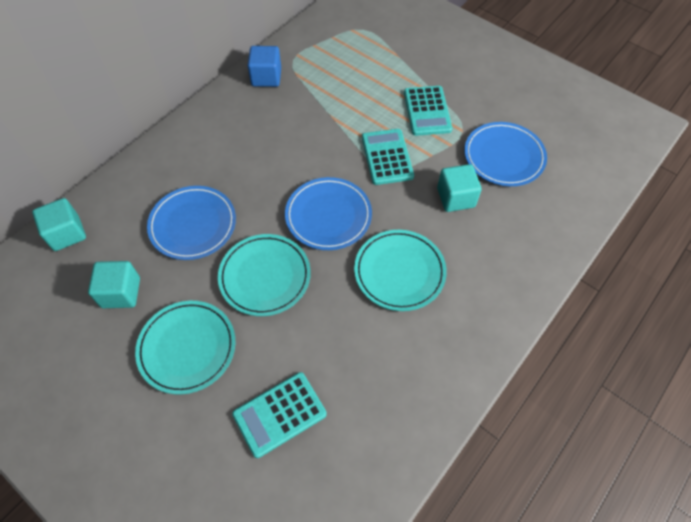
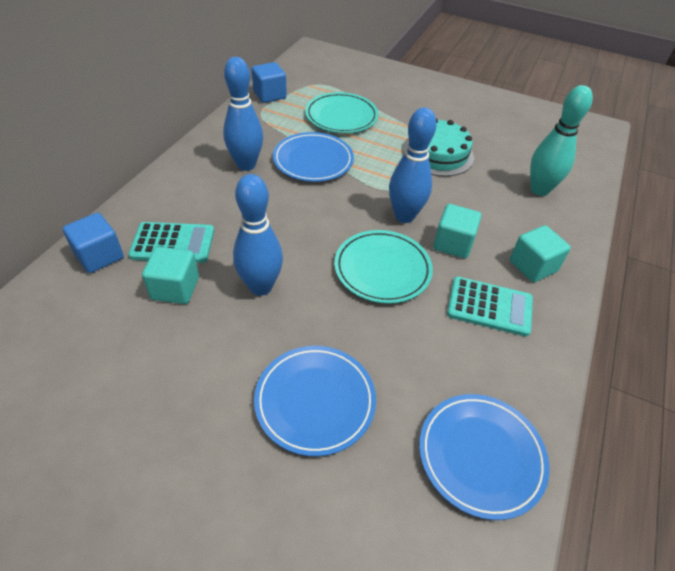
blue bowling pin: 0 -> 3
blue cube: 1 -> 2
turquoise bowling pin: 0 -> 1
turquoise cake: 0 -> 1
turquoise calculator: 3 -> 2
turquoise plate: 3 -> 2

